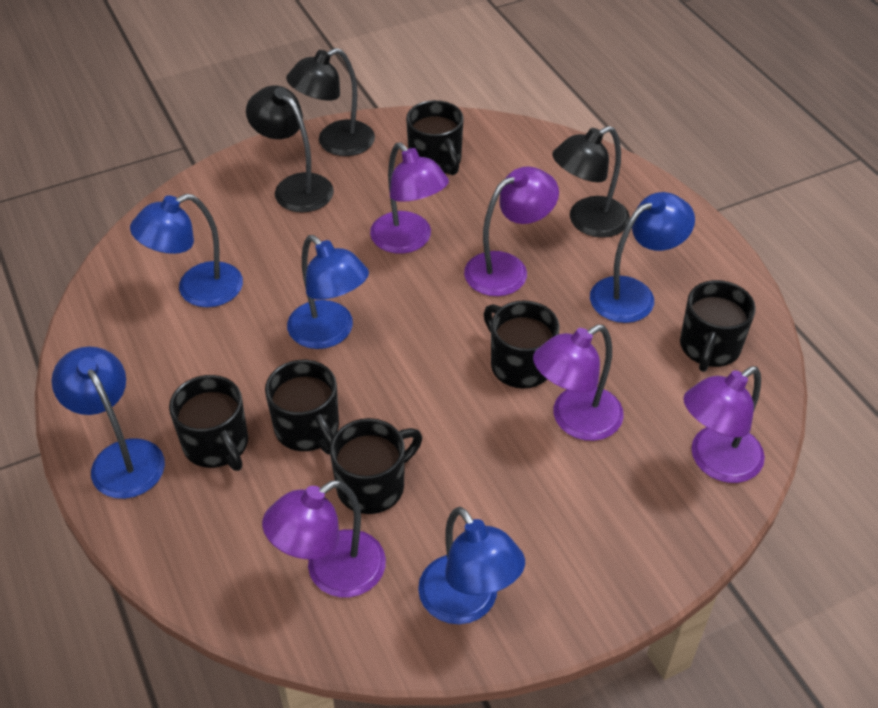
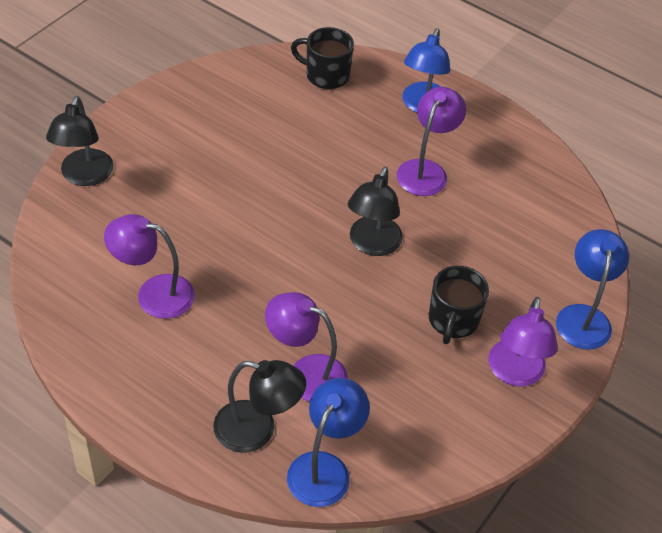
black mug: 6 -> 2
blue lamp: 5 -> 3
purple lamp: 5 -> 4

